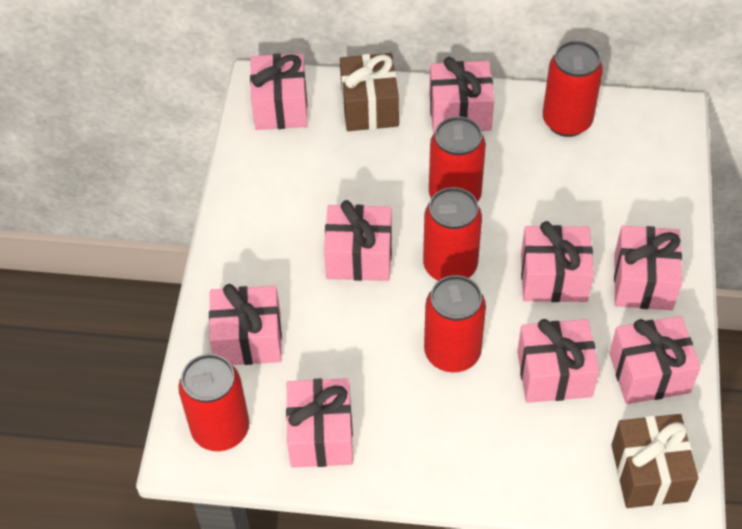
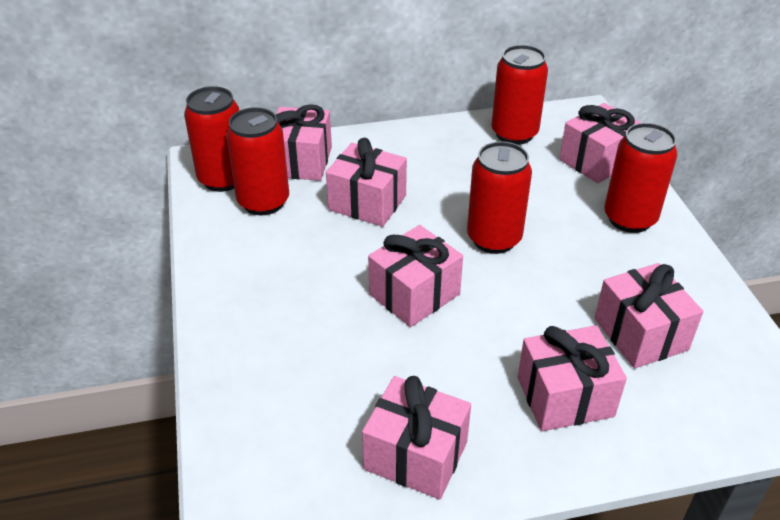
brown gift: 2 -> 0
pink gift: 9 -> 7

